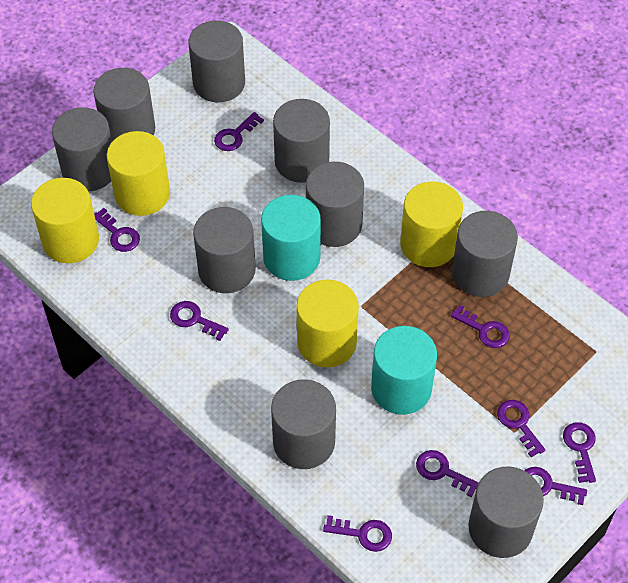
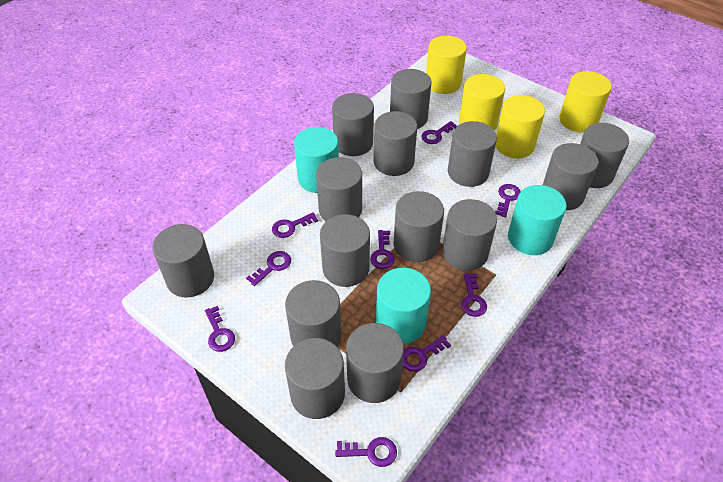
grey cylinder: 9 -> 14
turquoise cylinder: 2 -> 3

